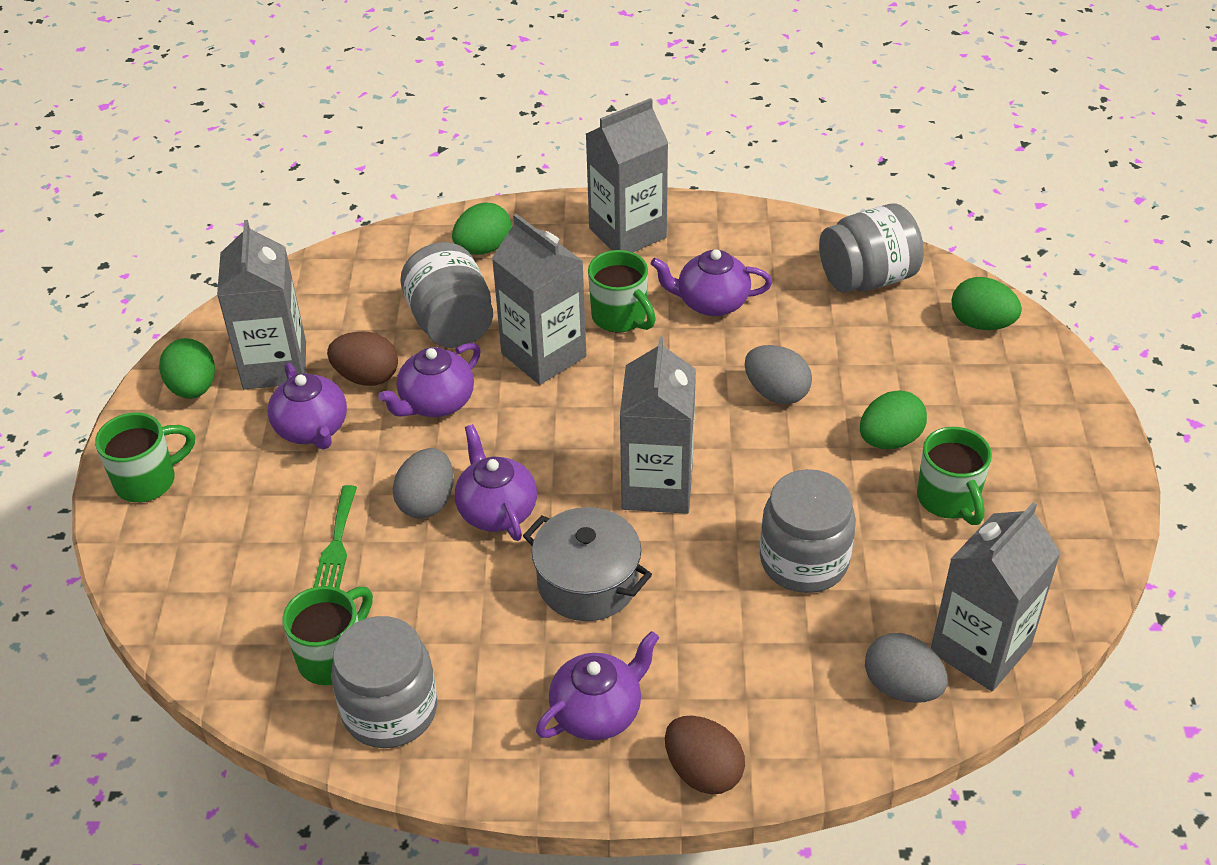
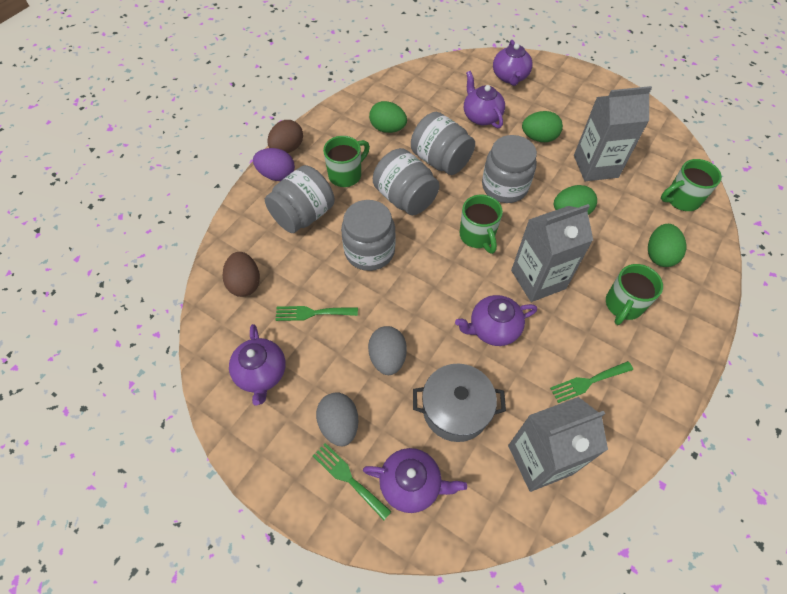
green fork: 1 -> 3
grey carton: 5 -> 3
grey egg: 3 -> 2
grey jar: 4 -> 5
purple egg: 0 -> 1

